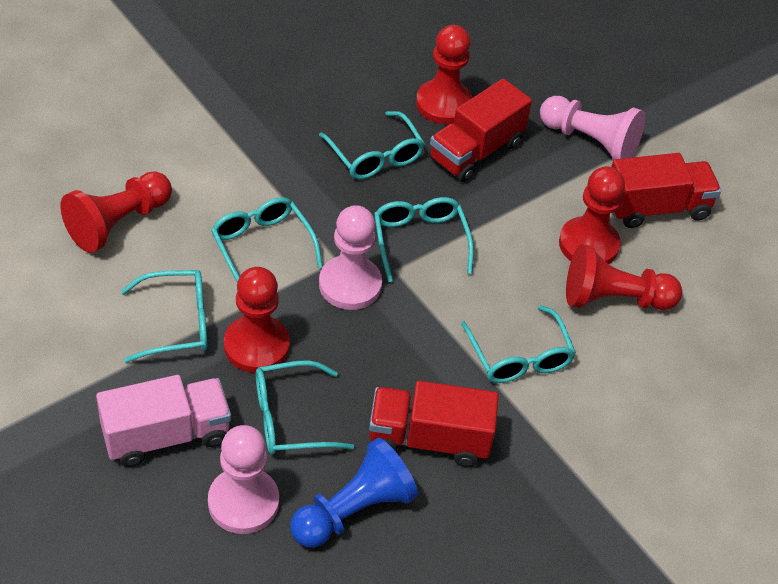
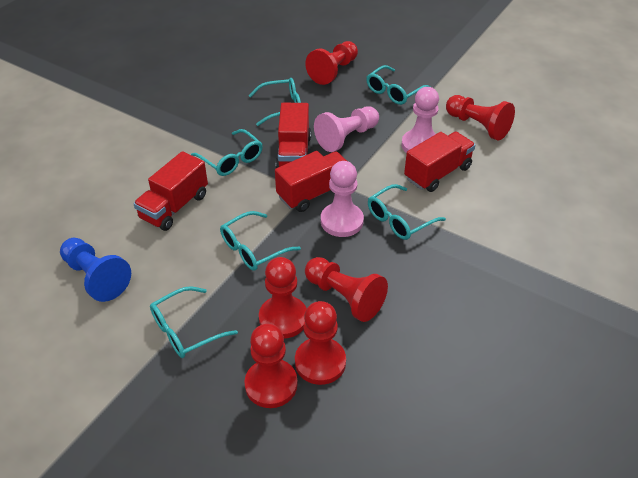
pink truck: 1 -> 0
red pawn: 5 -> 6
red truck: 3 -> 4

